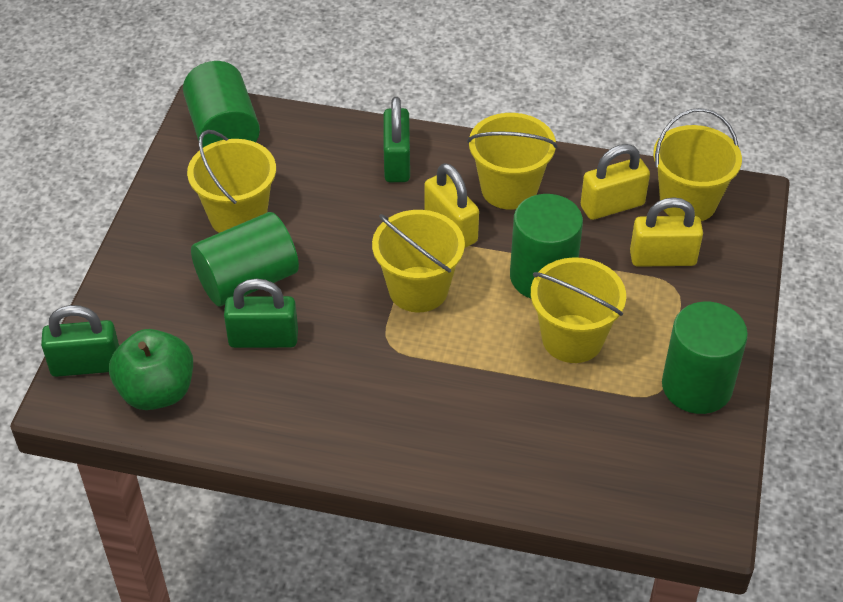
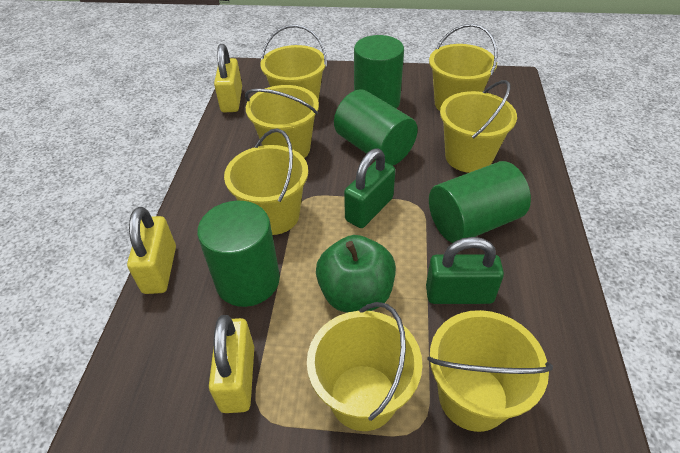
green padlock: 3 -> 2
yellow bucket: 5 -> 7

